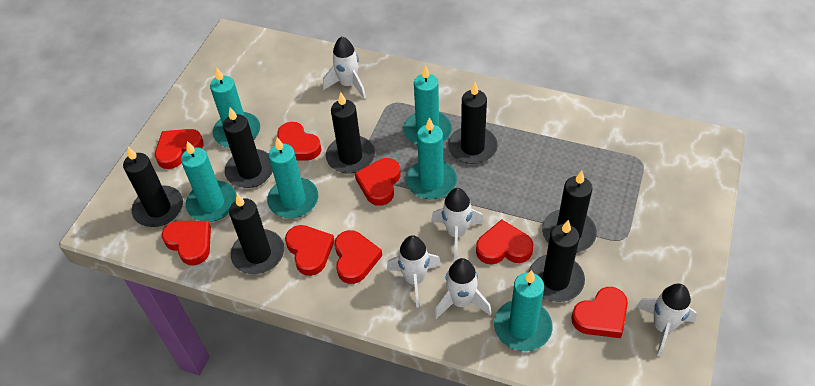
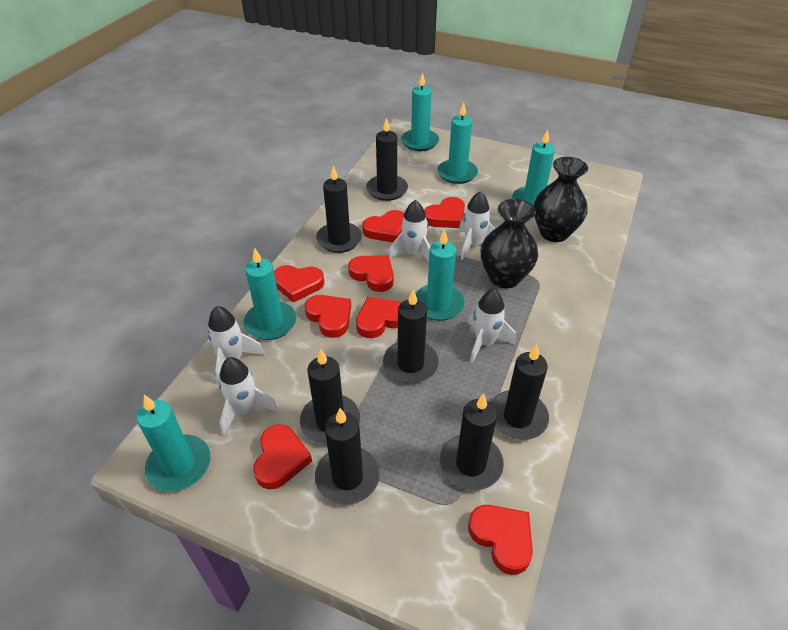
black vase: 0 -> 2

